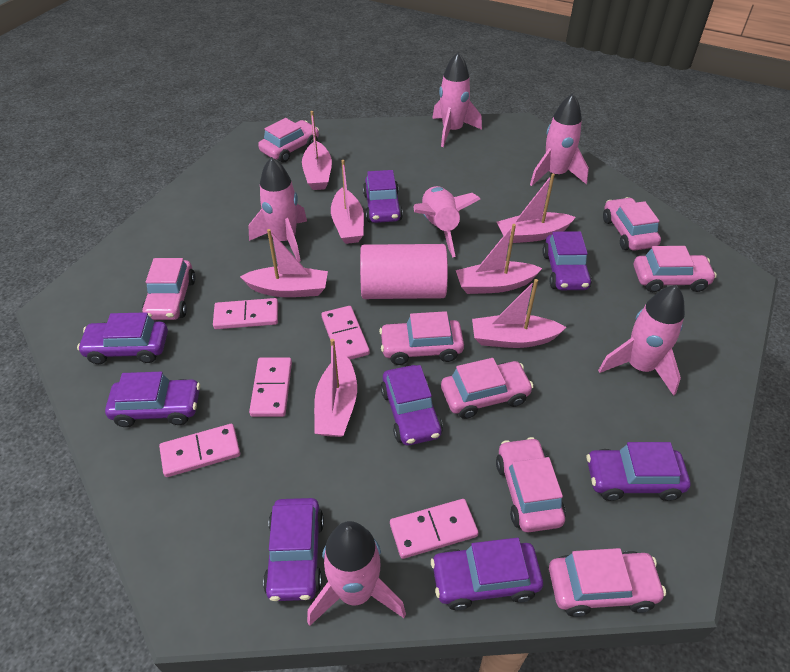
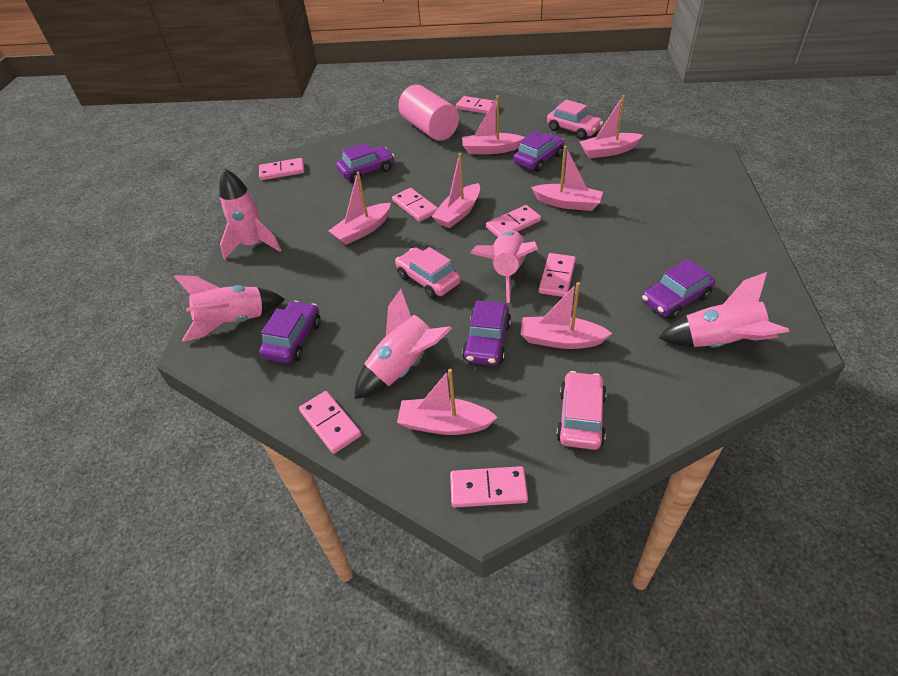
pink car: 8 -> 3
pink domino: 5 -> 7
pink rocket: 6 -> 5
purple car: 8 -> 5

